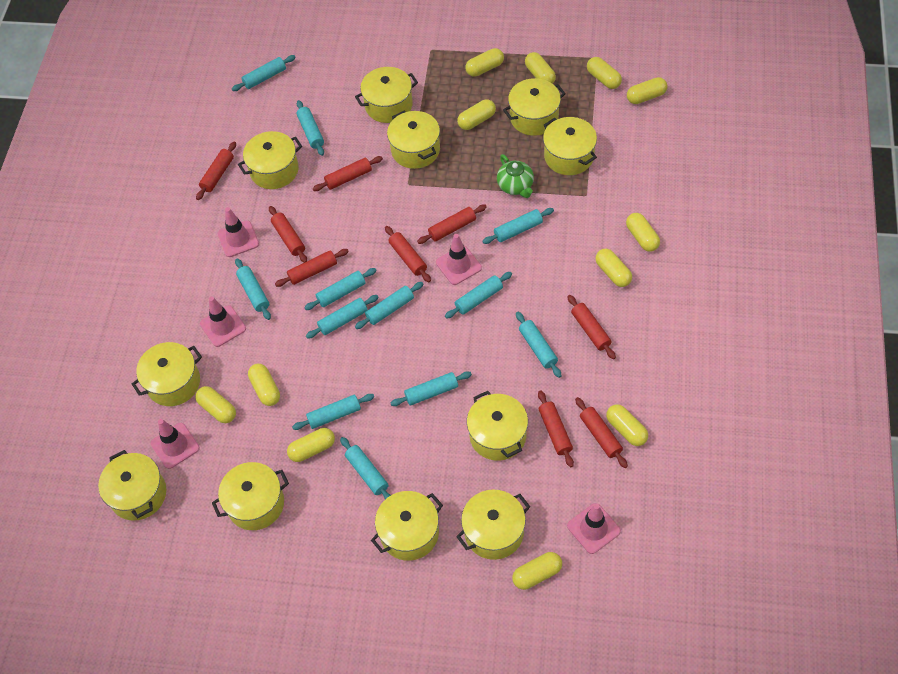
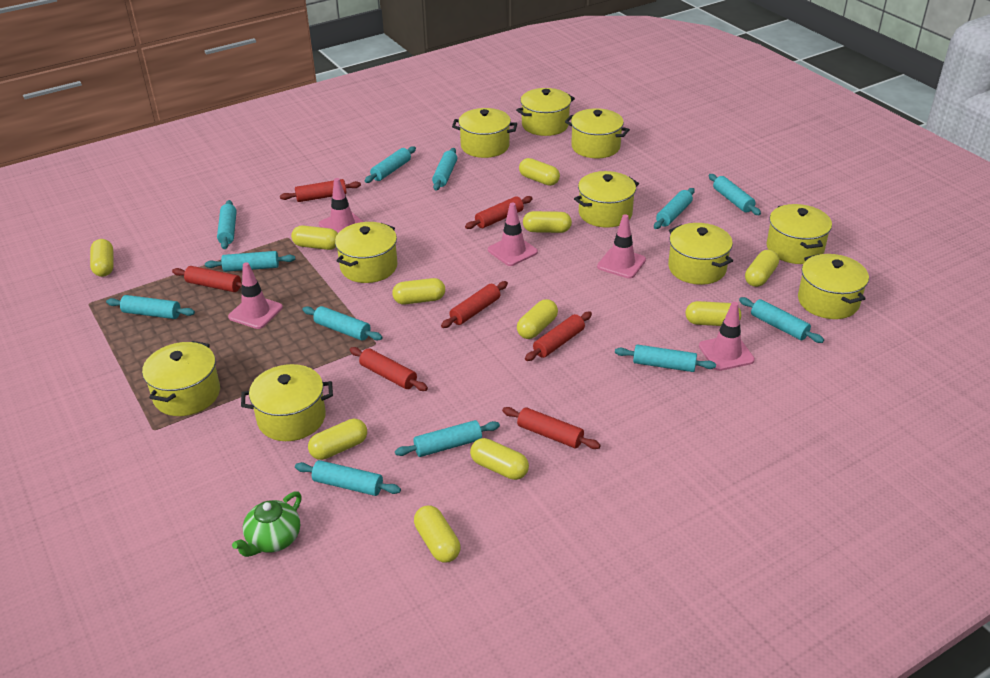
red rolling pin: 9 -> 7
yellow capsule: 12 -> 11
yellow pot: 11 -> 10

